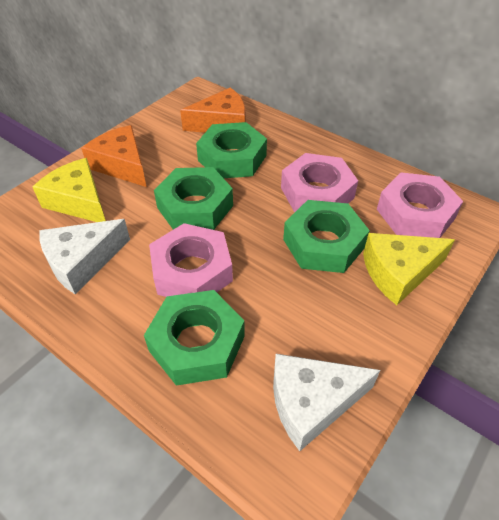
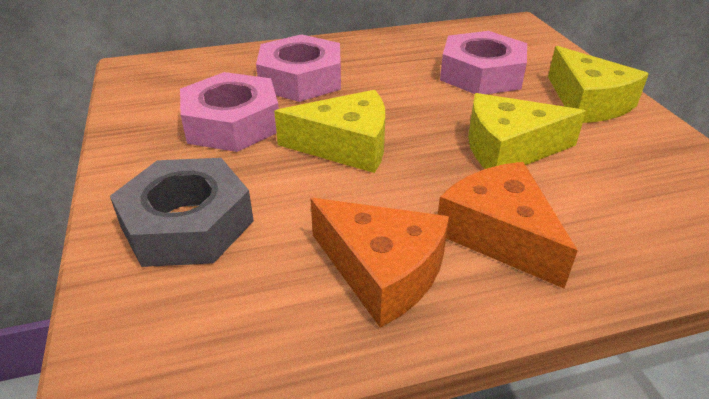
green nut: 4 -> 0
grey nut: 0 -> 1
white cheese: 2 -> 0
yellow cheese: 2 -> 3

